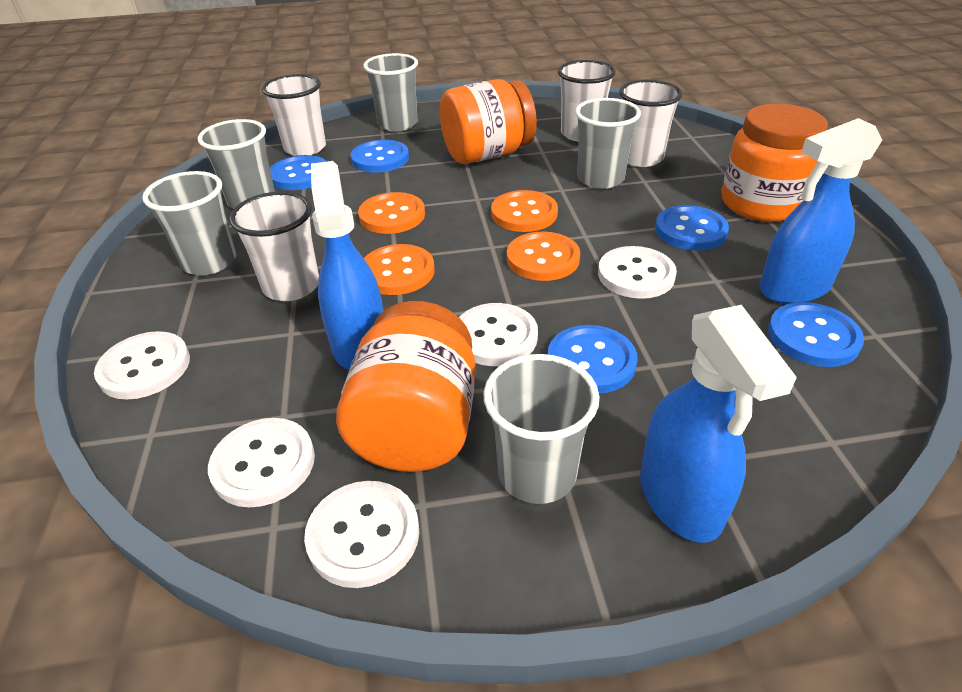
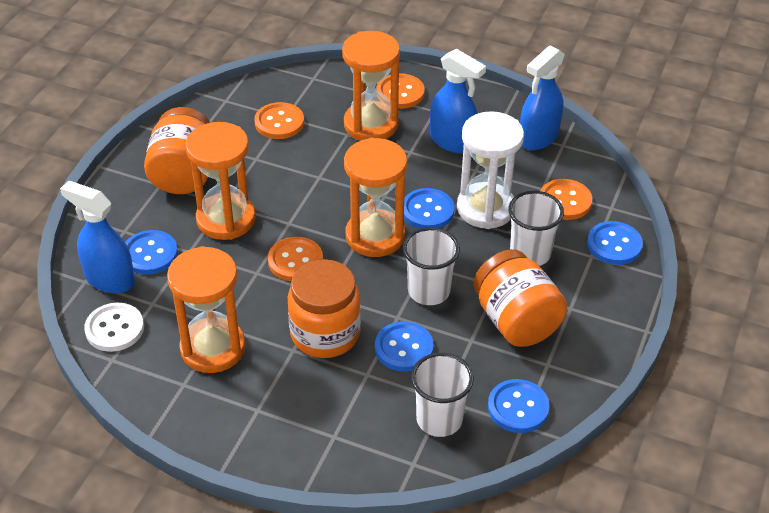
grey cup: 5 -> 0
orange hourglass: 0 -> 4
white button: 5 -> 1
white cup: 4 -> 3
white hourglass: 0 -> 1

